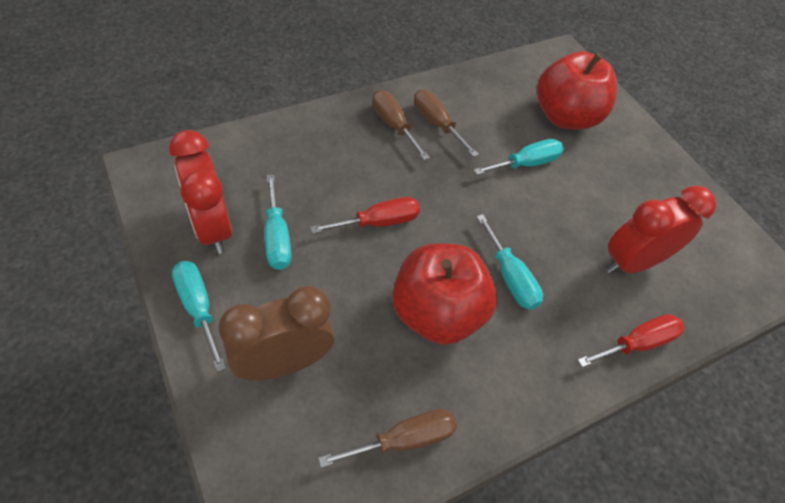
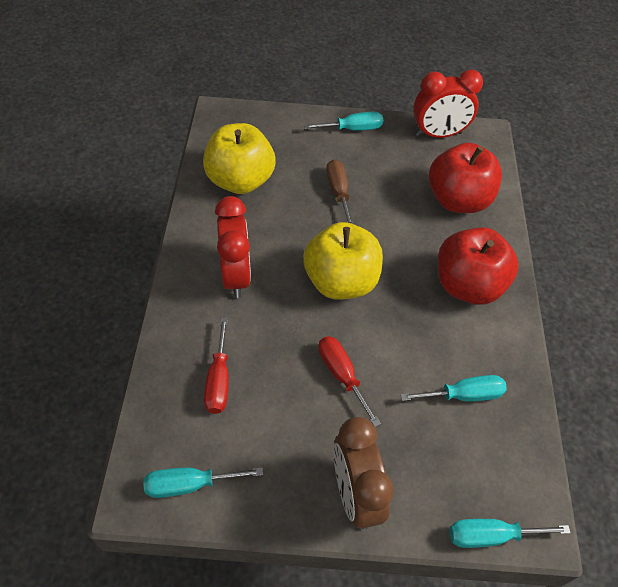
brown screwdriver: 3 -> 1
yellow apple: 0 -> 2

